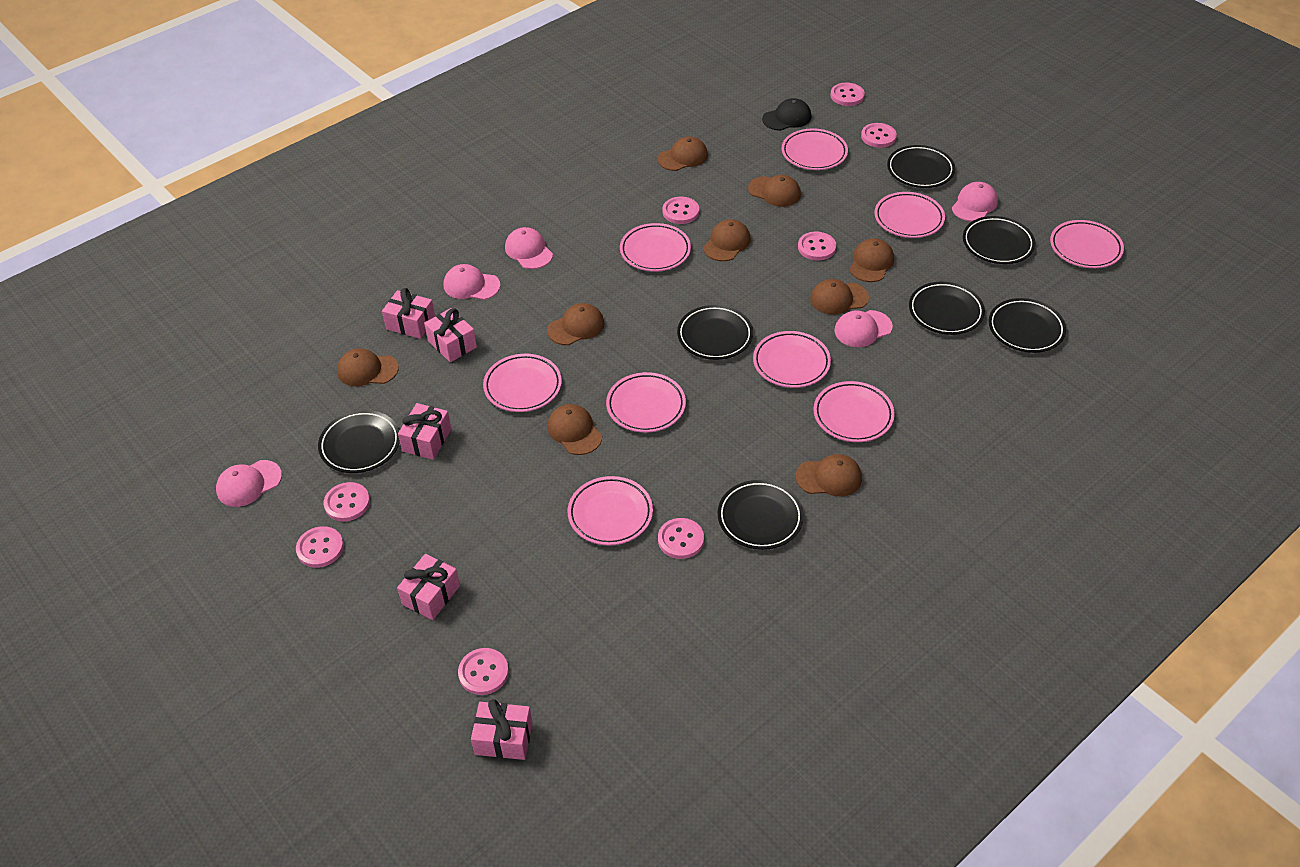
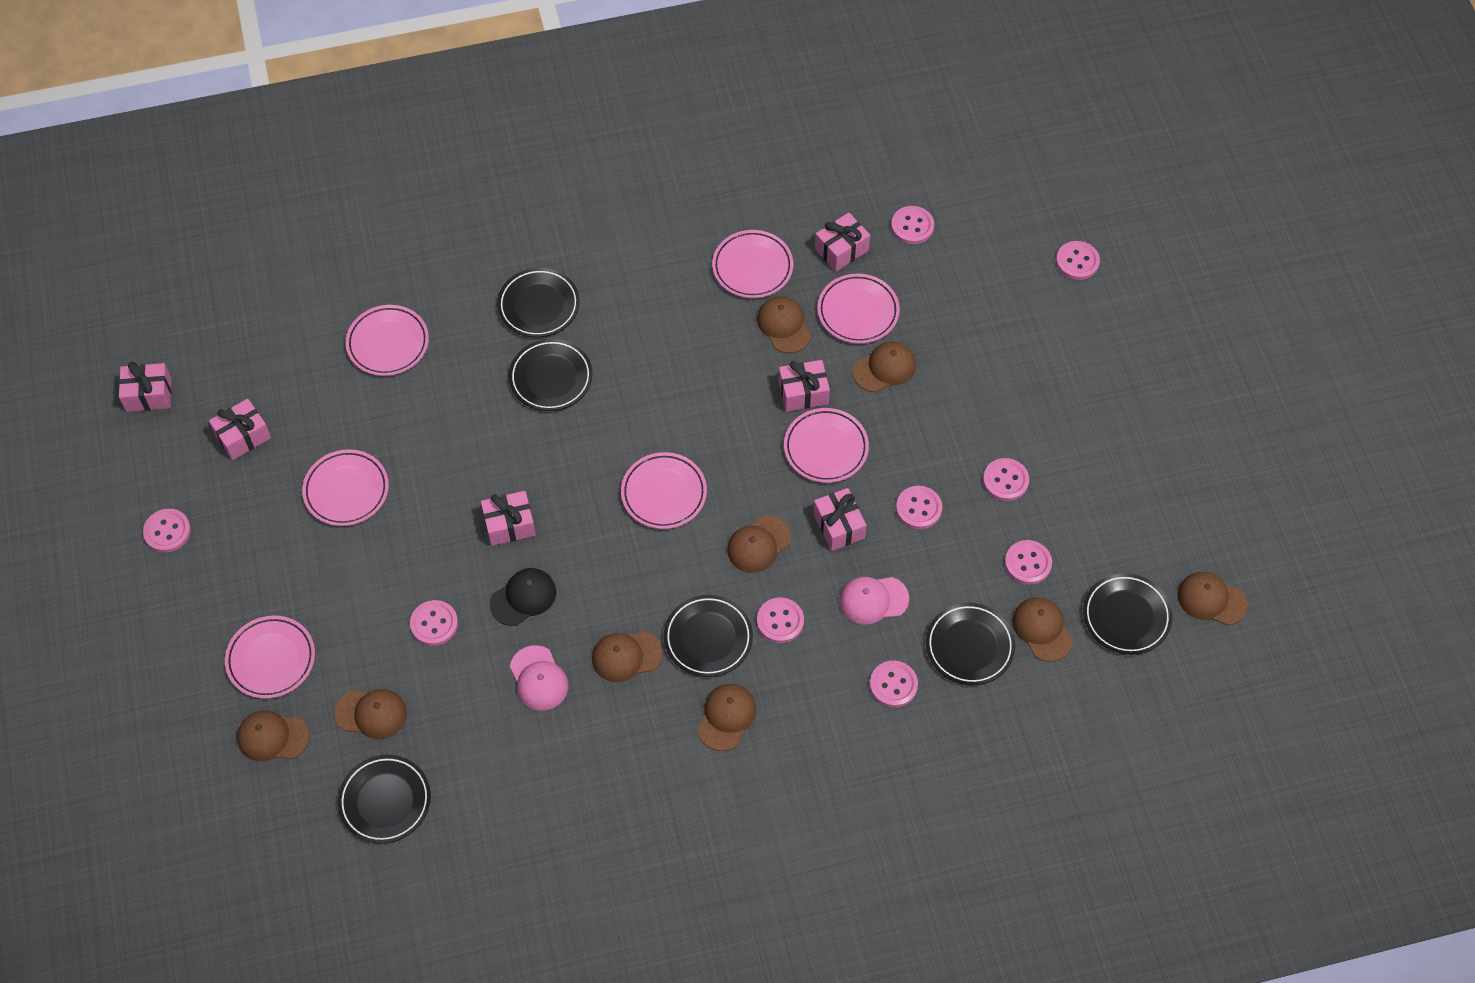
black plate: 7 -> 6
pink button: 8 -> 9
pink cap: 5 -> 2
pink gift: 5 -> 6
pink plate: 9 -> 7

